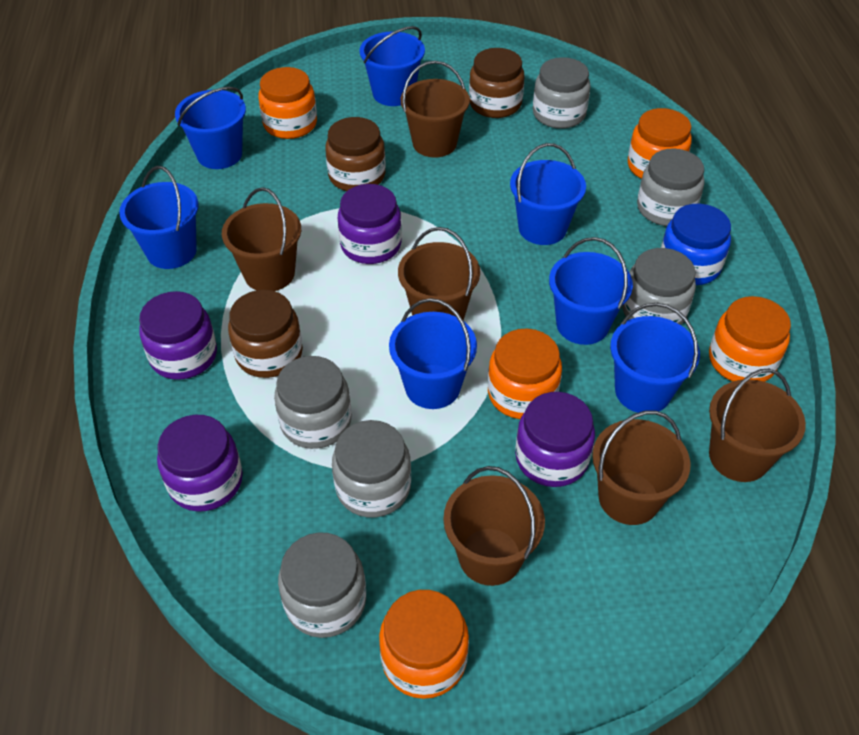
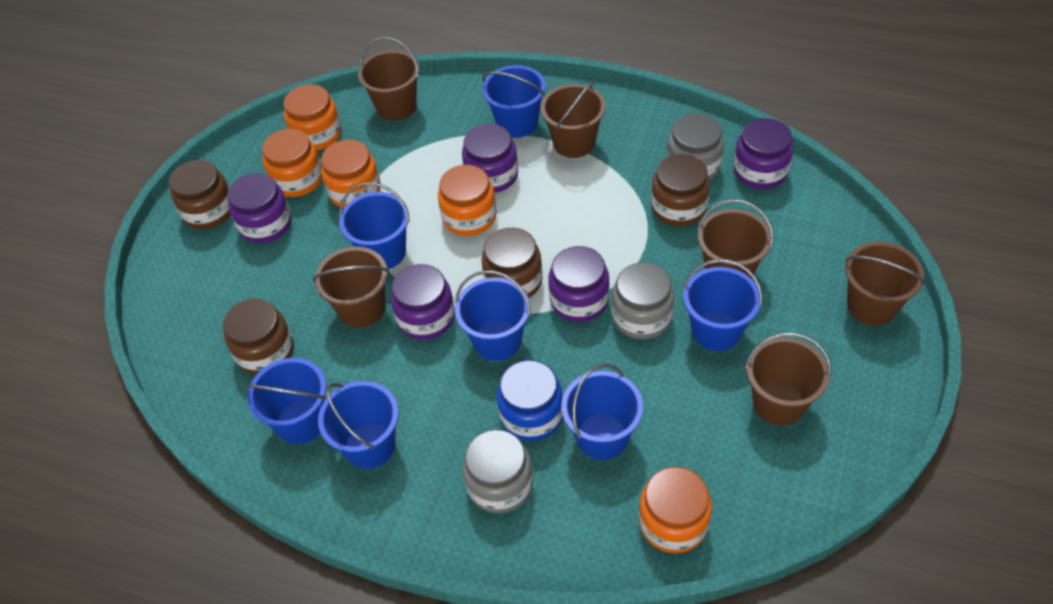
brown jar: 3 -> 4
grey jar: 6 -> 3
purple jar: 4 -> 5

